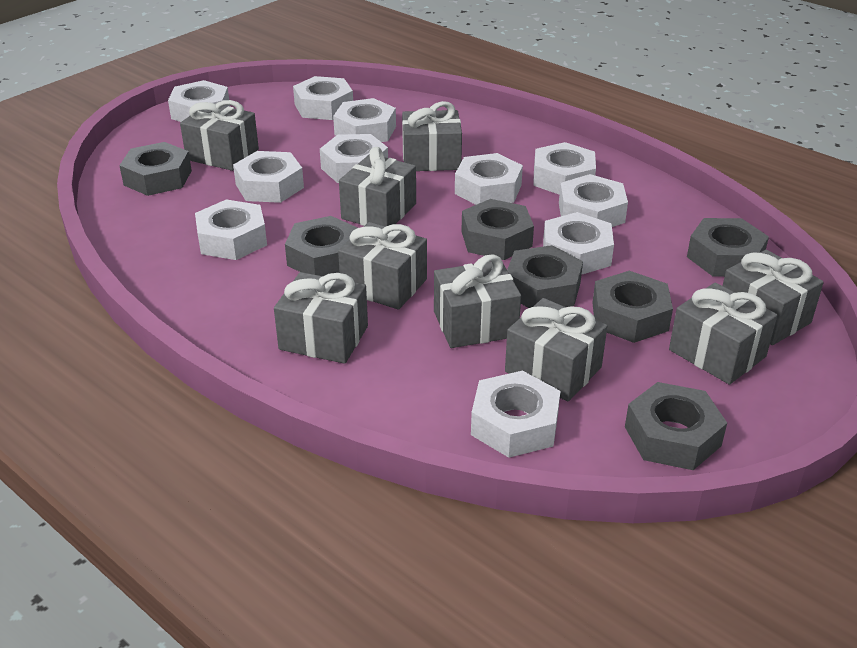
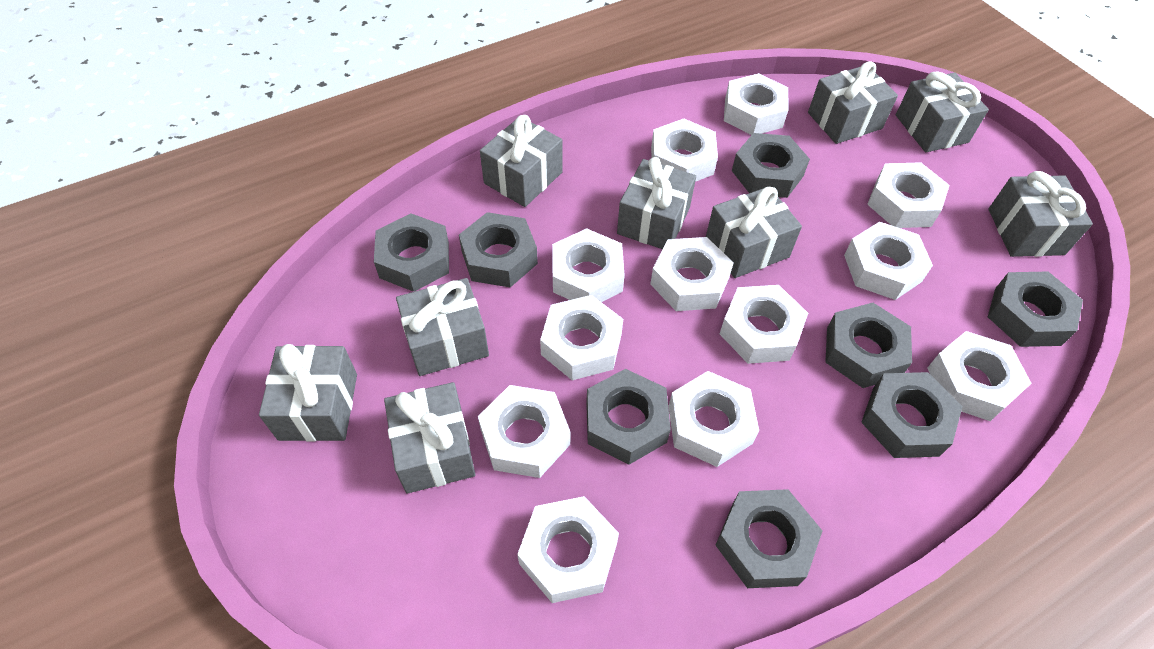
grey nut: 7 -> 8
white nut: 11 -> 12

